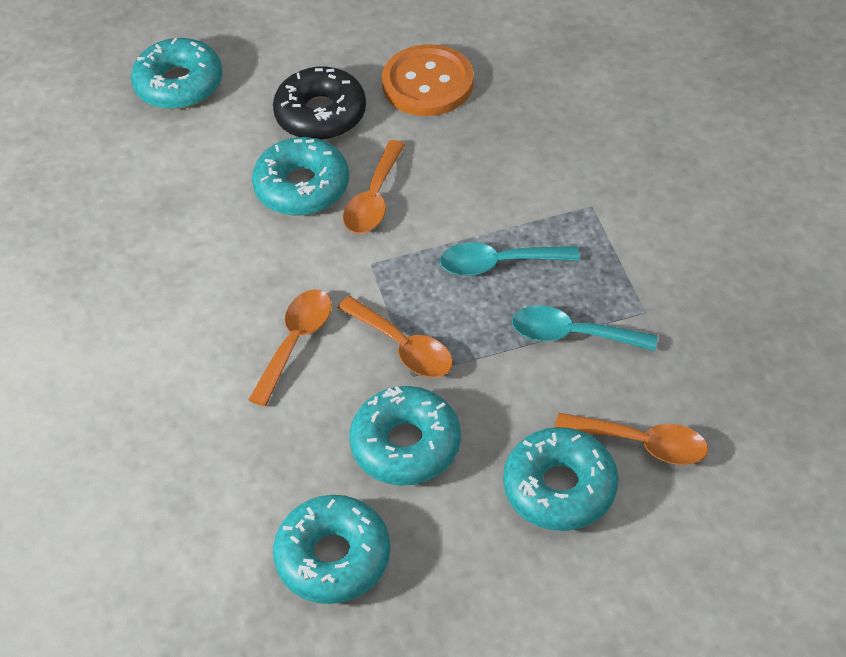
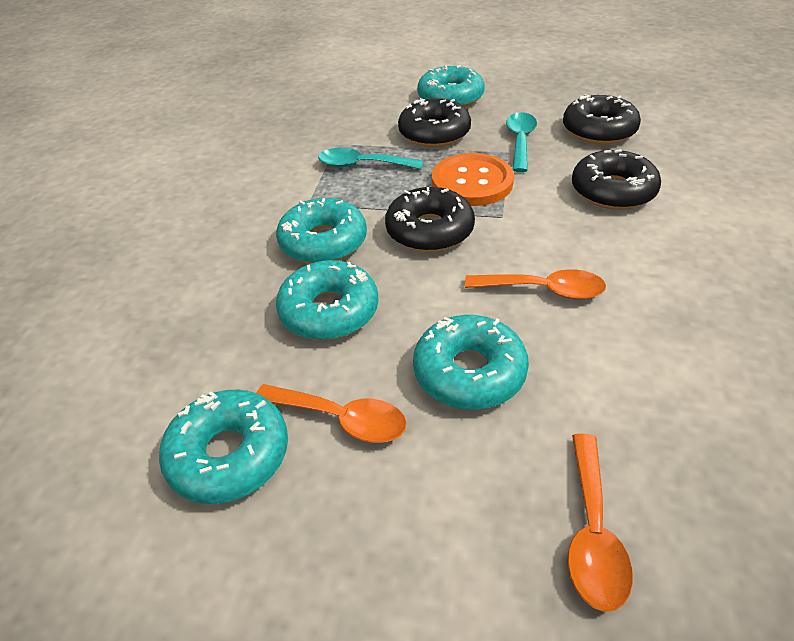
black donut: 1 -> 4
orange spoon: 4 -> 3

